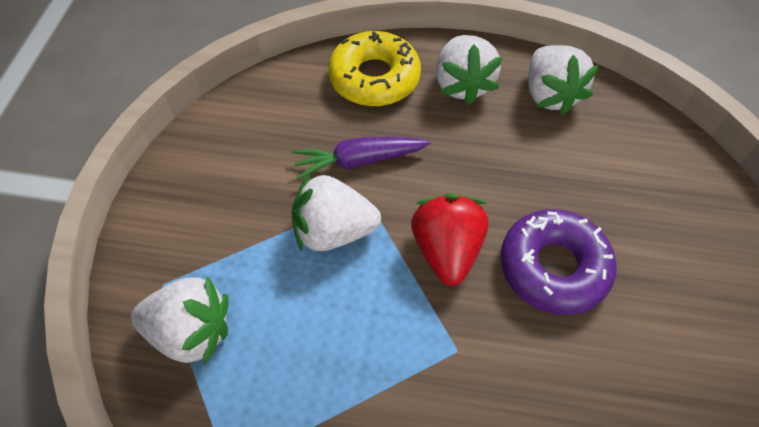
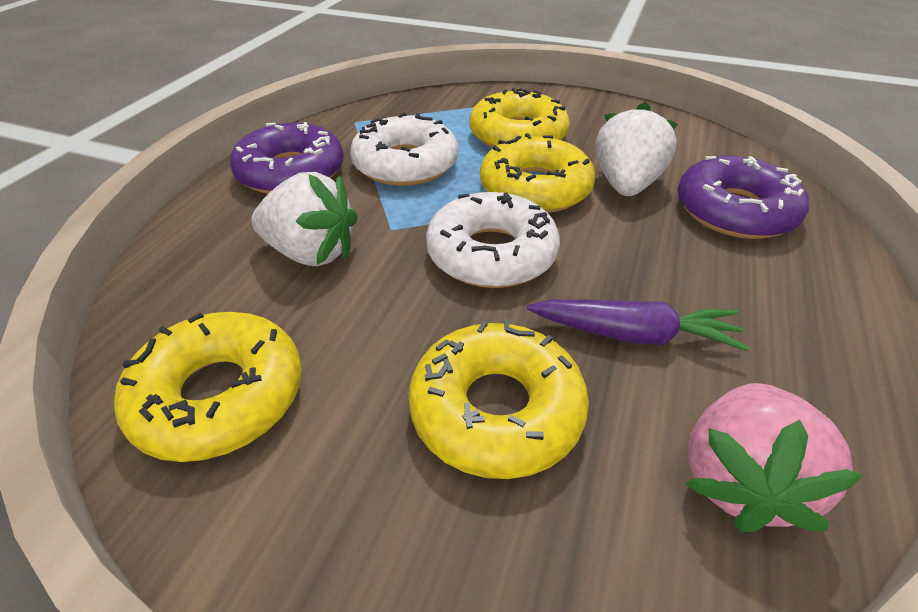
pink strawberry: 0 -> 1
purple donut: 1 -> 2
red strawberry: 1 -> 0
white donut: 0 -> 2
white strawberry: 4 -> 2
yellow donut: 1 -> 4

